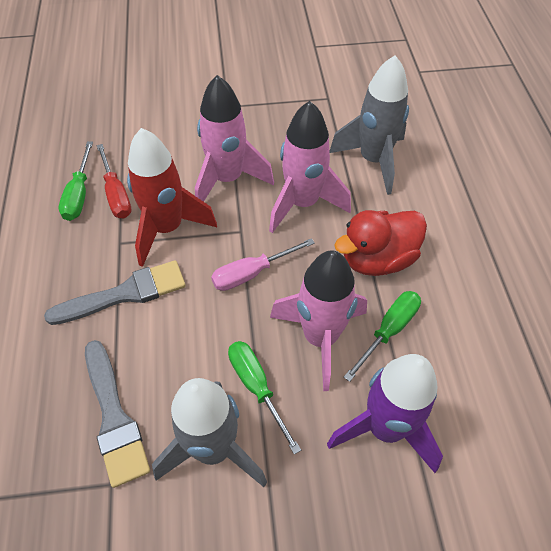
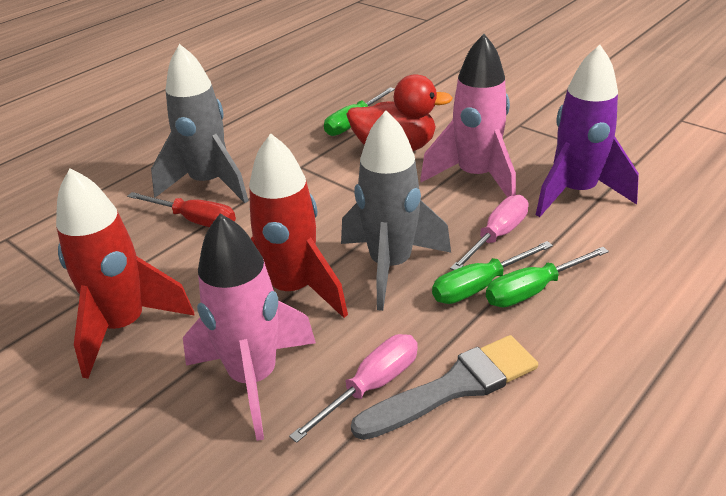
grey brush: 2 -> 1
pink rocket: 3 -> 2
pink screwdriver: 1 -> 2
red rocket: 1 -> 2

